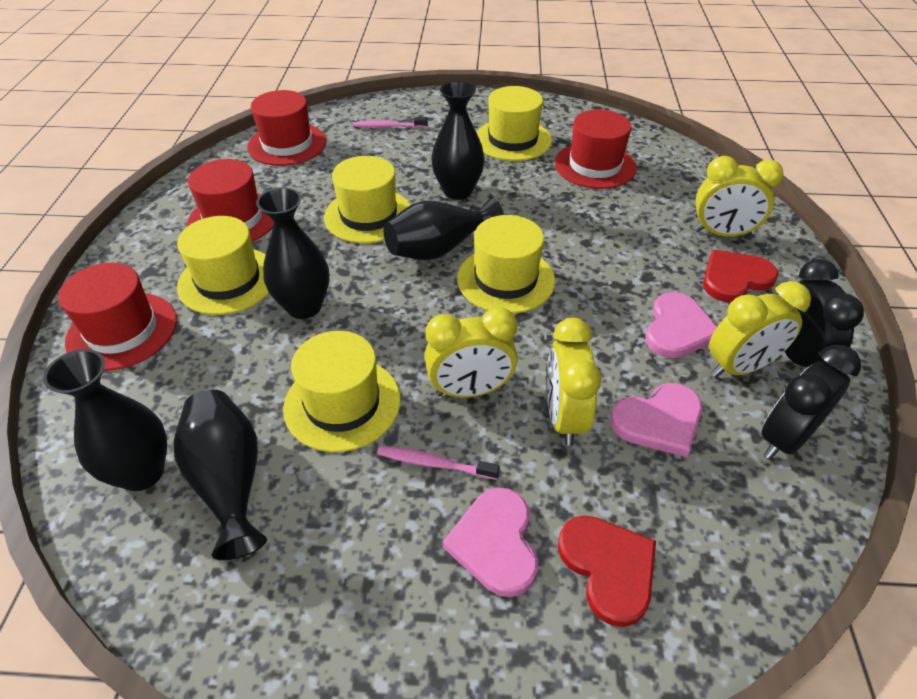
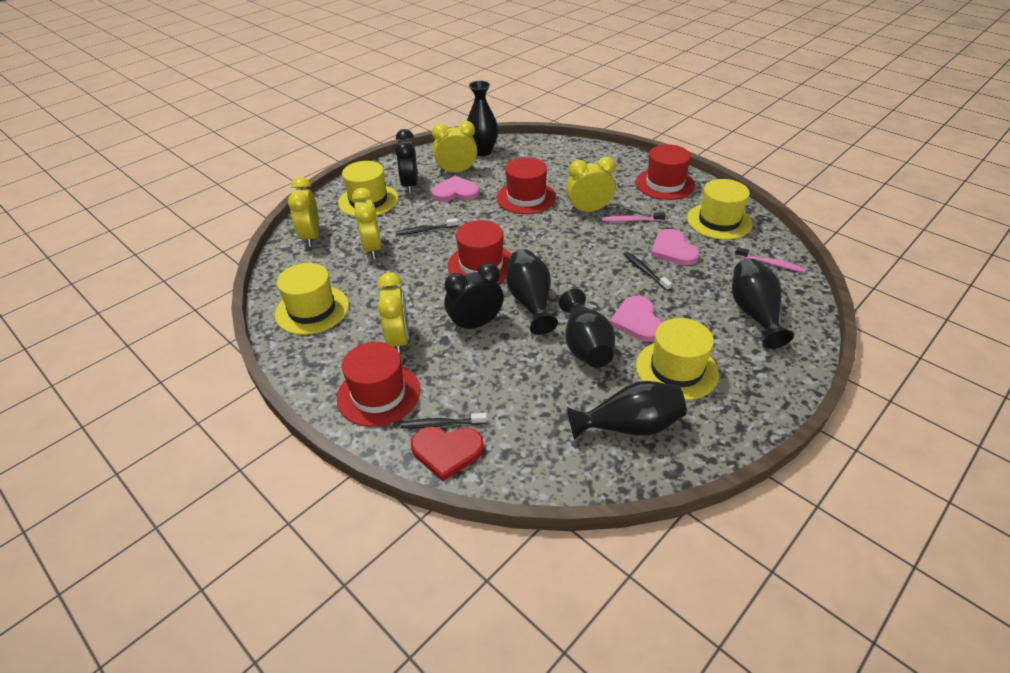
black toothbrush: 0 -> 3
red heart: 2 -> 1
yellow clock: 4 -> 5
yellow hat: 5 -> 4

